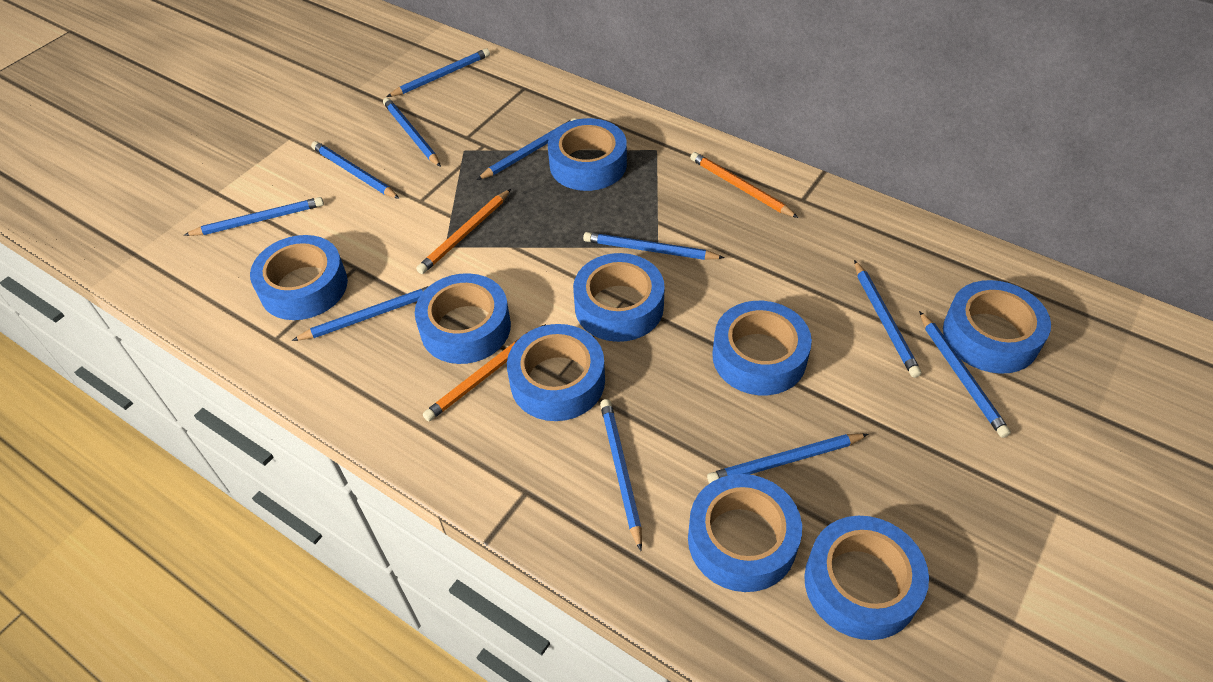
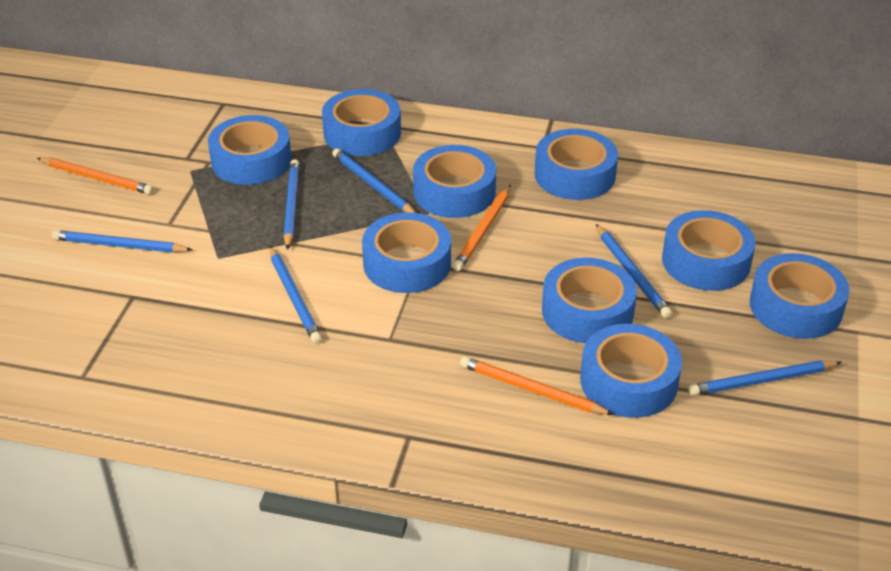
blue pencil: 11 -> 6

